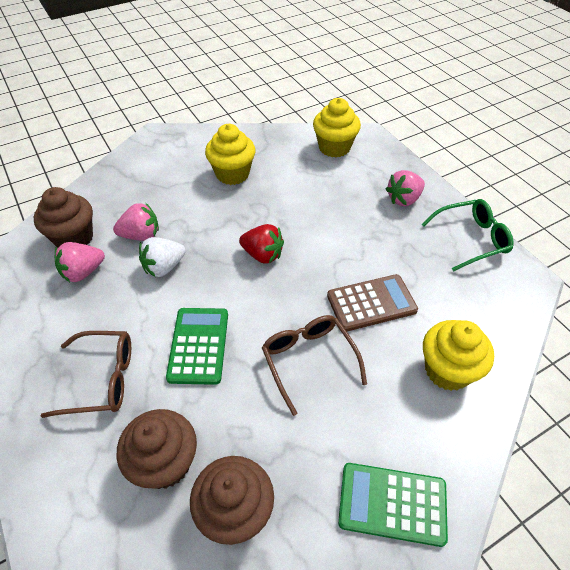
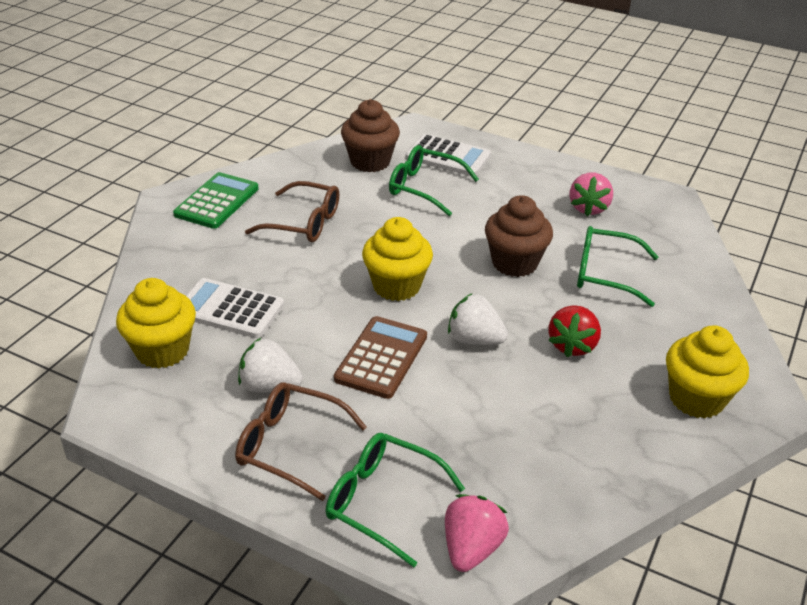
brown cupcake: 3 -> 2
green calculator: 2 -> 1
green glasses: 1 -> 3
pink strawberry: 3 -> 2
white calculator: 0 -> 2
white strawberry: 1 -> 2

